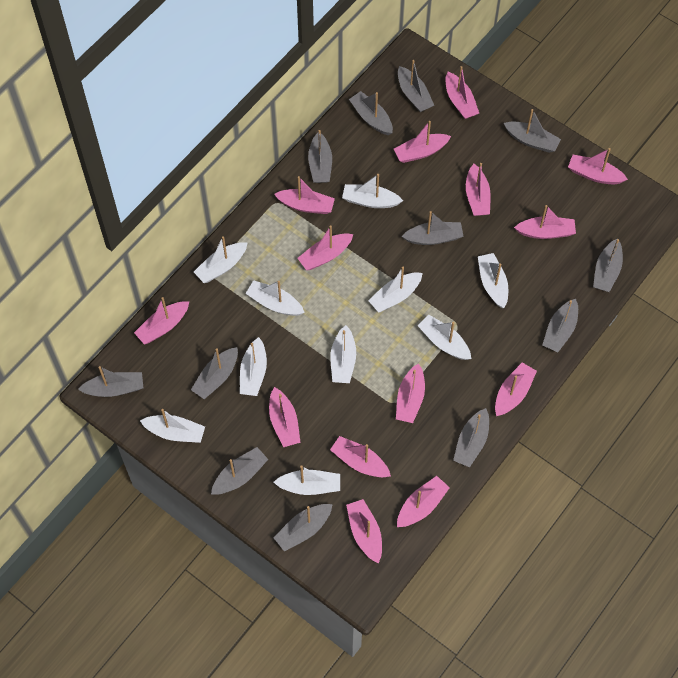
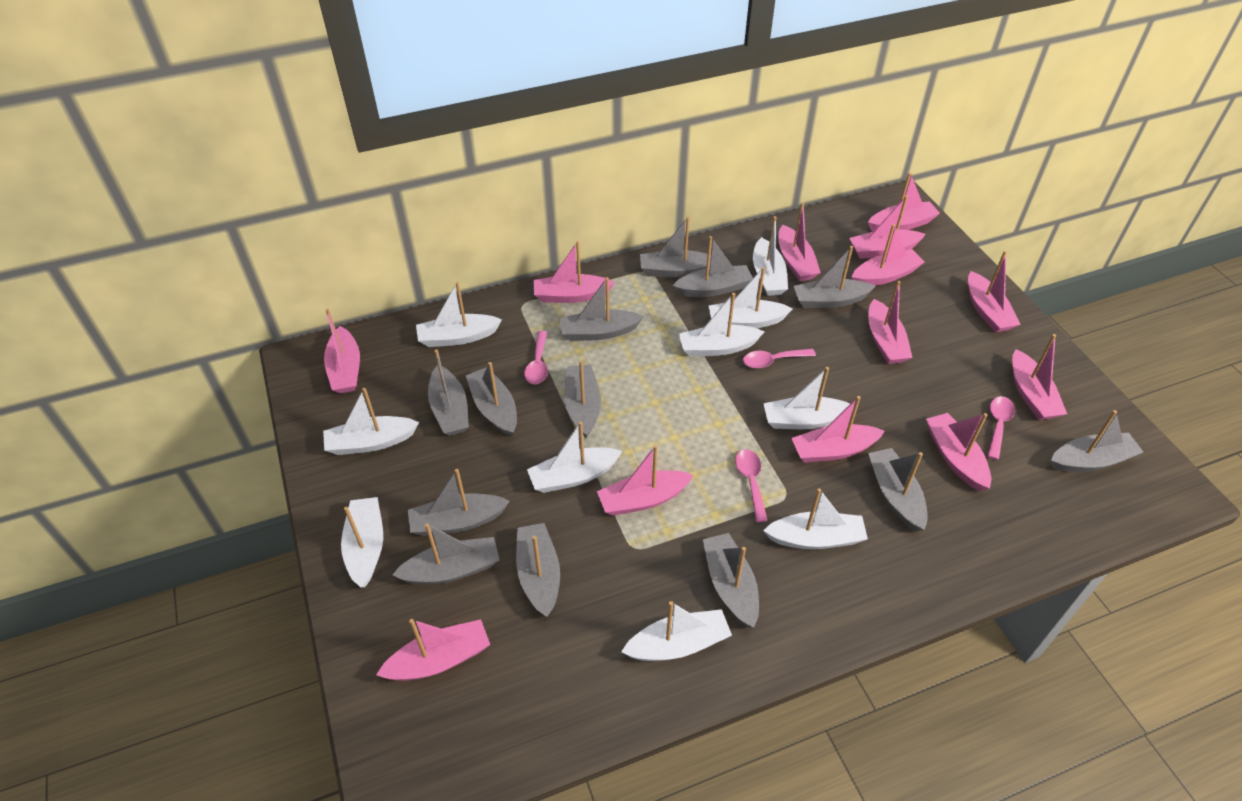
grey boat: 12 -> 13
pink boat: 14 -> 13
pink spoon: 0 -> 4

